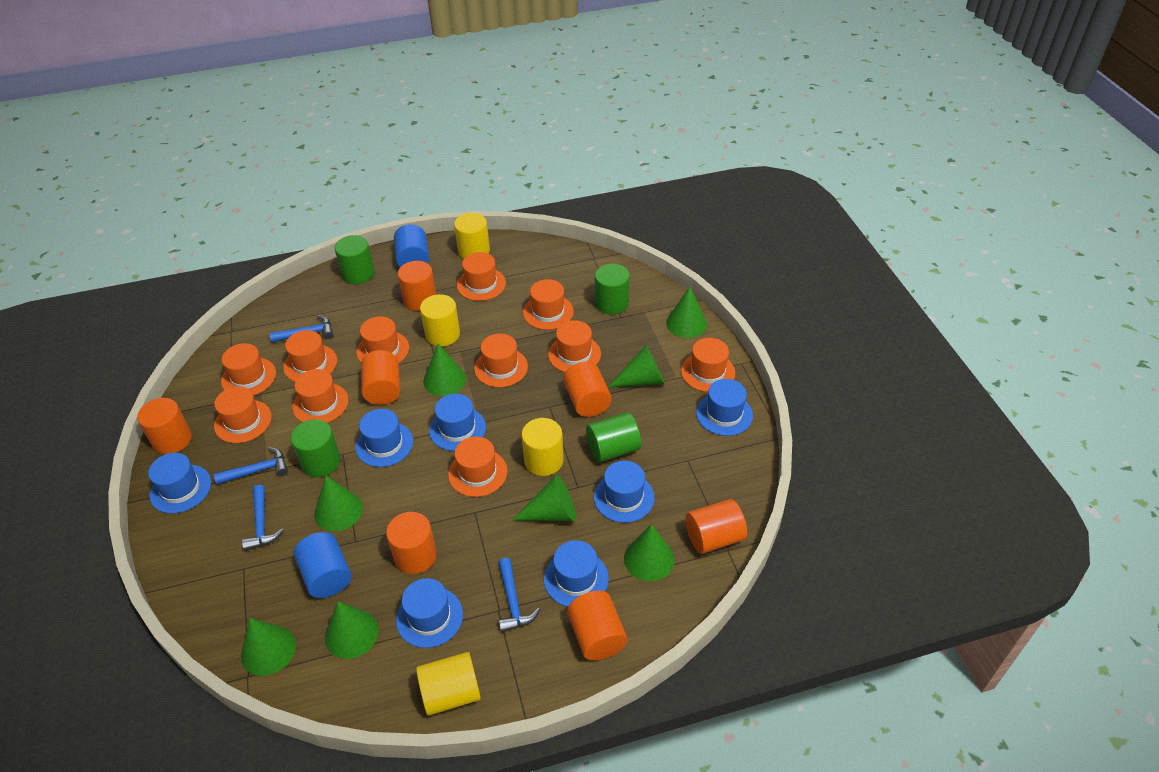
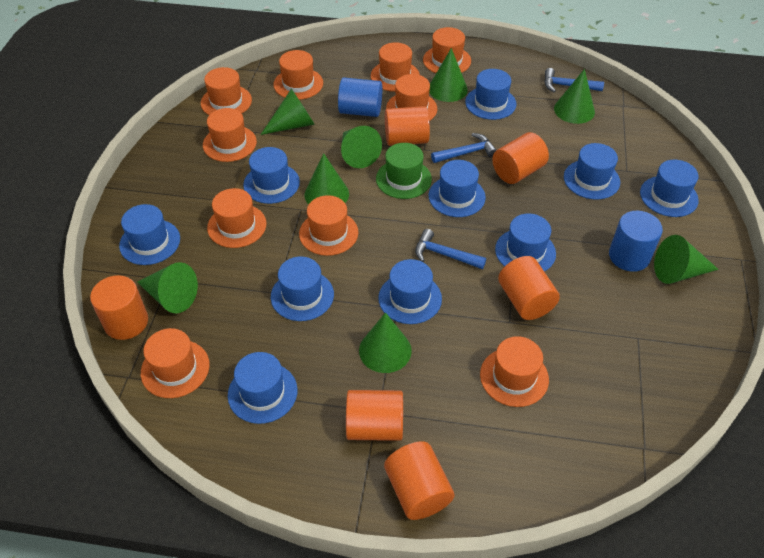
blue hammer: 4 -> 3
blue hat: 7 -> 10
green cylinder: 4 -> 0
green hat: 0 -> 1
orange cylinder: 7 -> 6
orange hat: 11 -> 10
yellow cylinder: 4 -> 0

